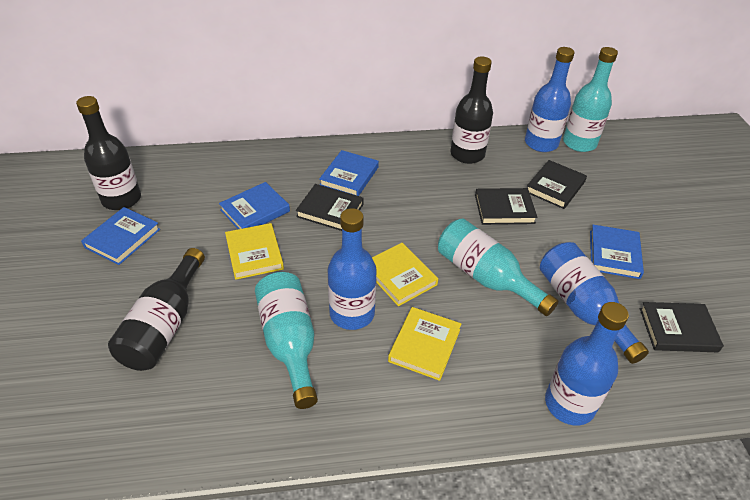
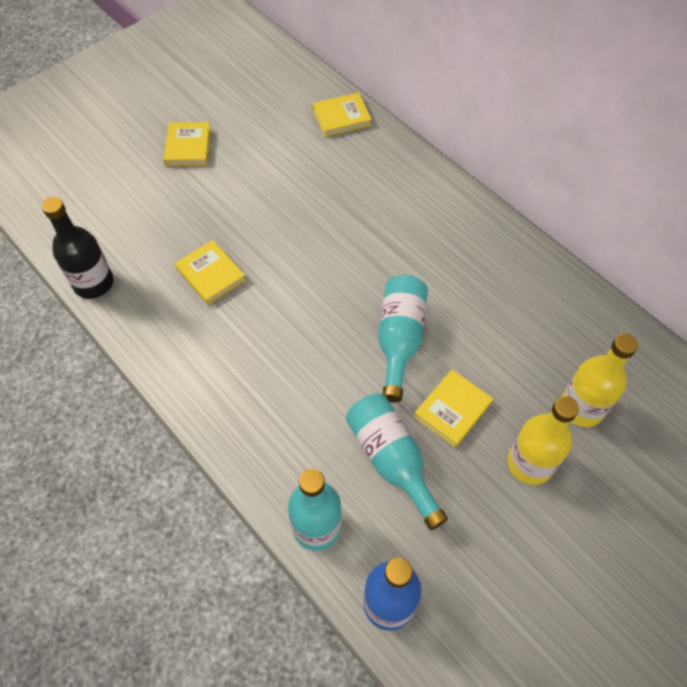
black book: 4 -> 0
black bottle: 3 -> 1
blue book: 4 -> 0
blue bottle: 4 -> 1
yellow book: 3 -> 4
yellow bottle: 0 -> 2

